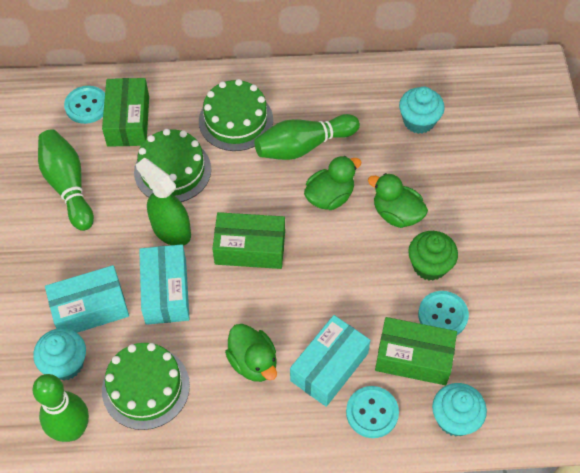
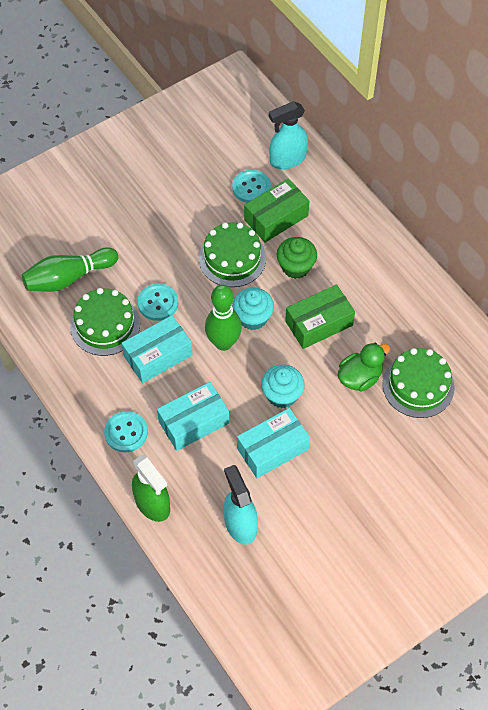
green bowling pin: 3 -> 2
green box: 3 -> 2
green duck: 3 -> 1
turquoise cupcake: 3 -> 2
turquoise spray bottle: 0 -> 2

